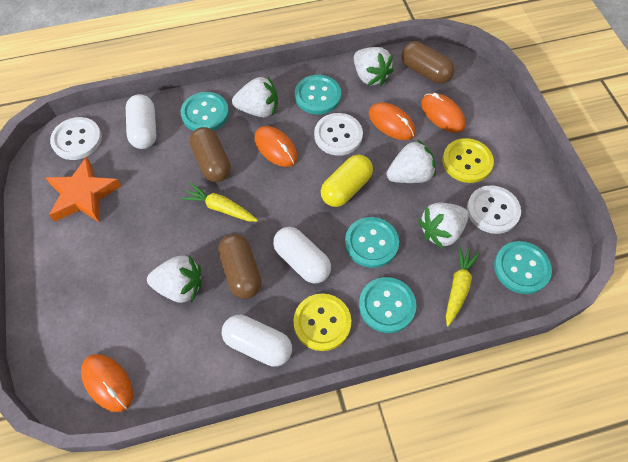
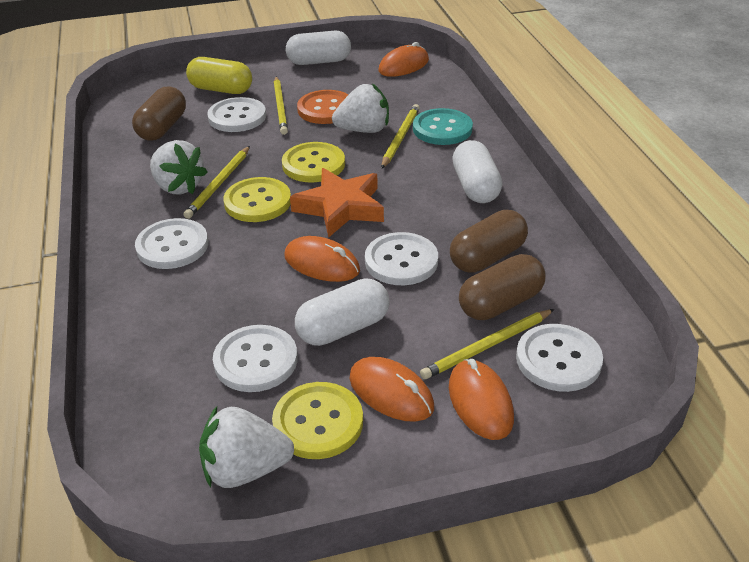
orange button: 0 -> 1
turquoise button: 5 -> 1
white button: 3 -> 5
white strawberry: 5 -> 3
yellow button: 2 -> 3
yellow carrot: 2 -> 0
yellow pencil: 0 -> 4

